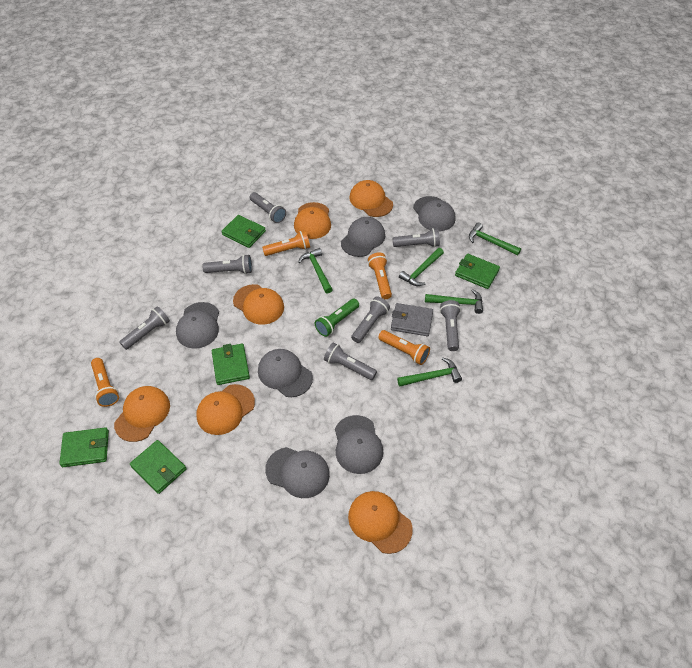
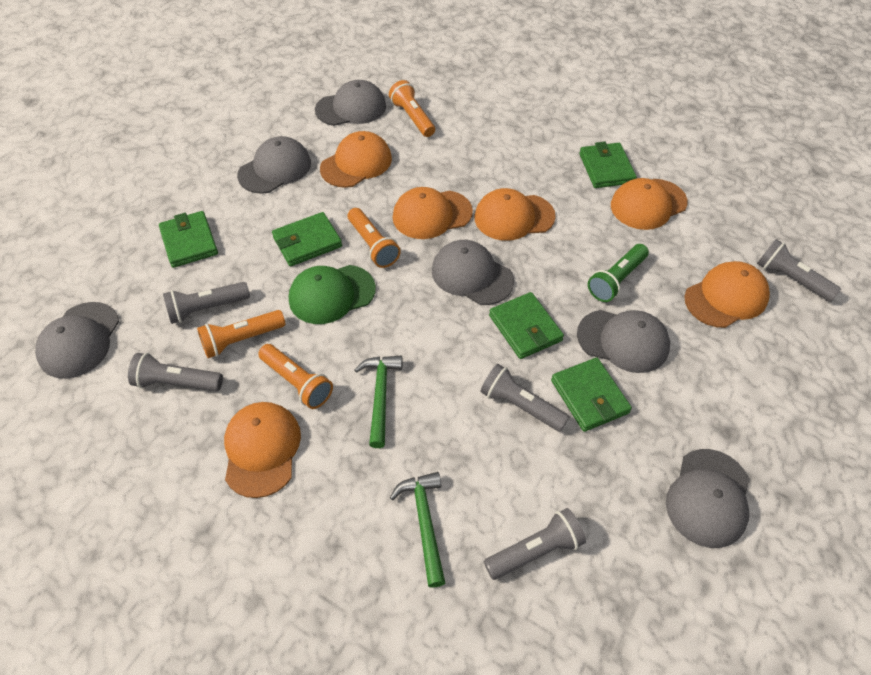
green cap: 0 -> 1
green hammer: 5 -> 2
grey flashlight: 7 -> 5
grey wallet: 1 -> 0

